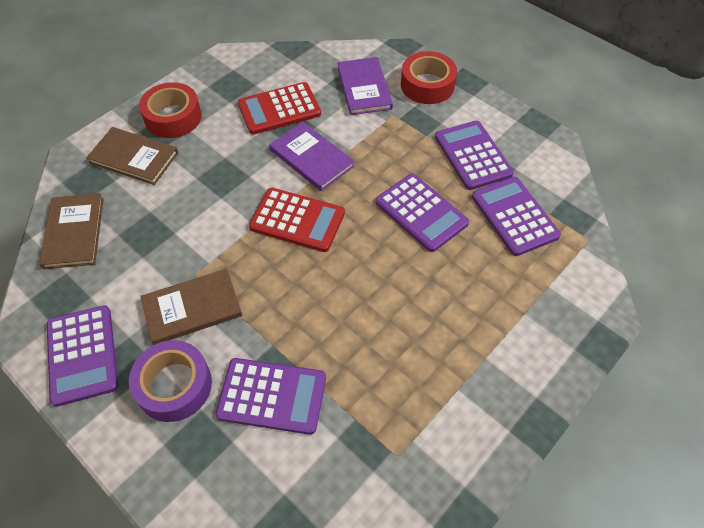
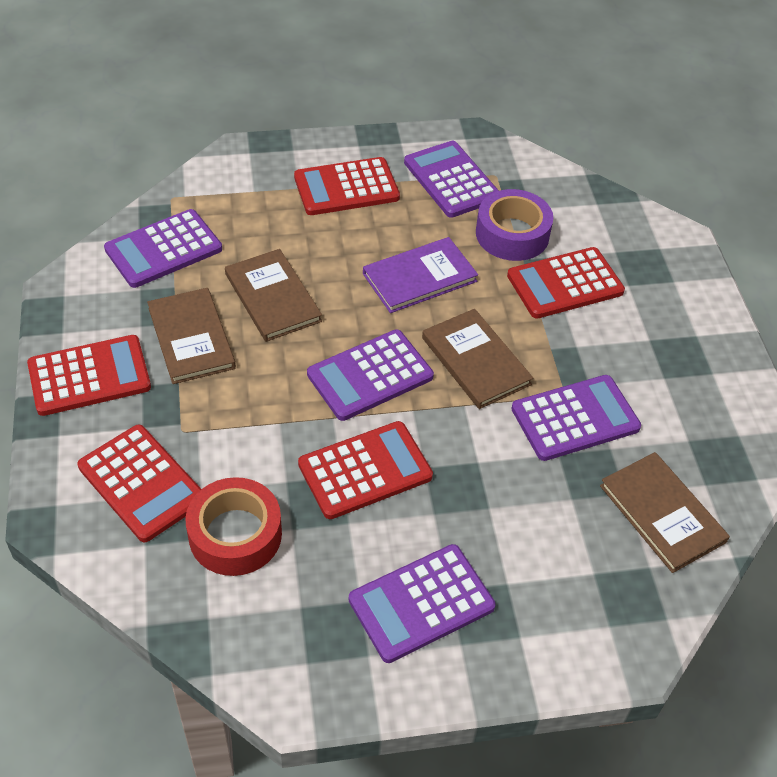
brown book: 3 -> 4
purple book: 2 -> 1
red calculator: 2 -> 5
red tape: 2 -> 1

